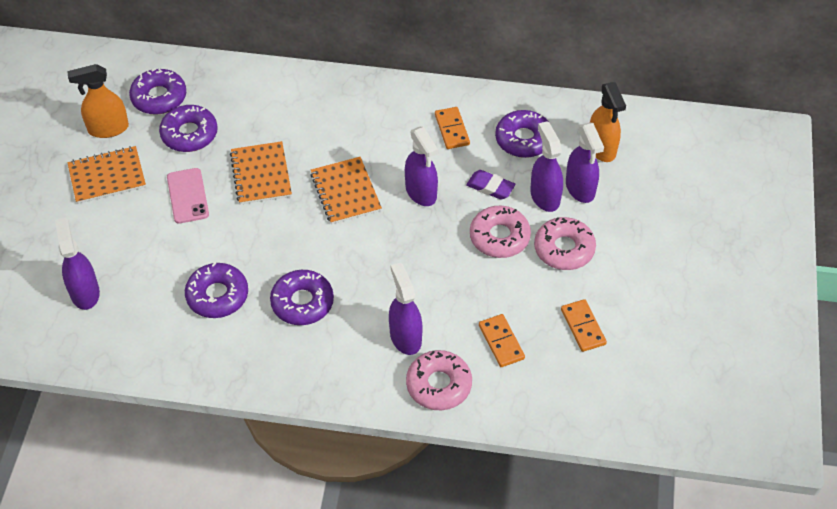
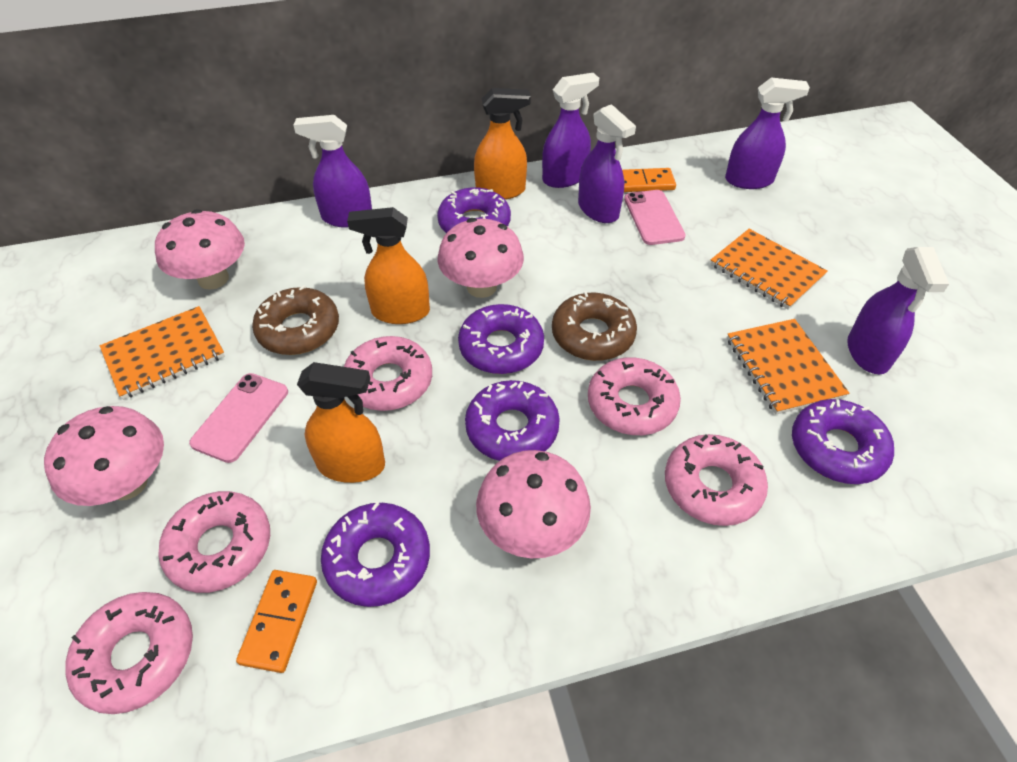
brown donut: 0 -> 2
orange domino: 3 -> 2
orange spray bottle: 2 -> 3
pink donut: 3 -> 5
pink mushroom: 0 -> 4
pink phone: 1 -> 2
purple eraser: 1 -> 0

